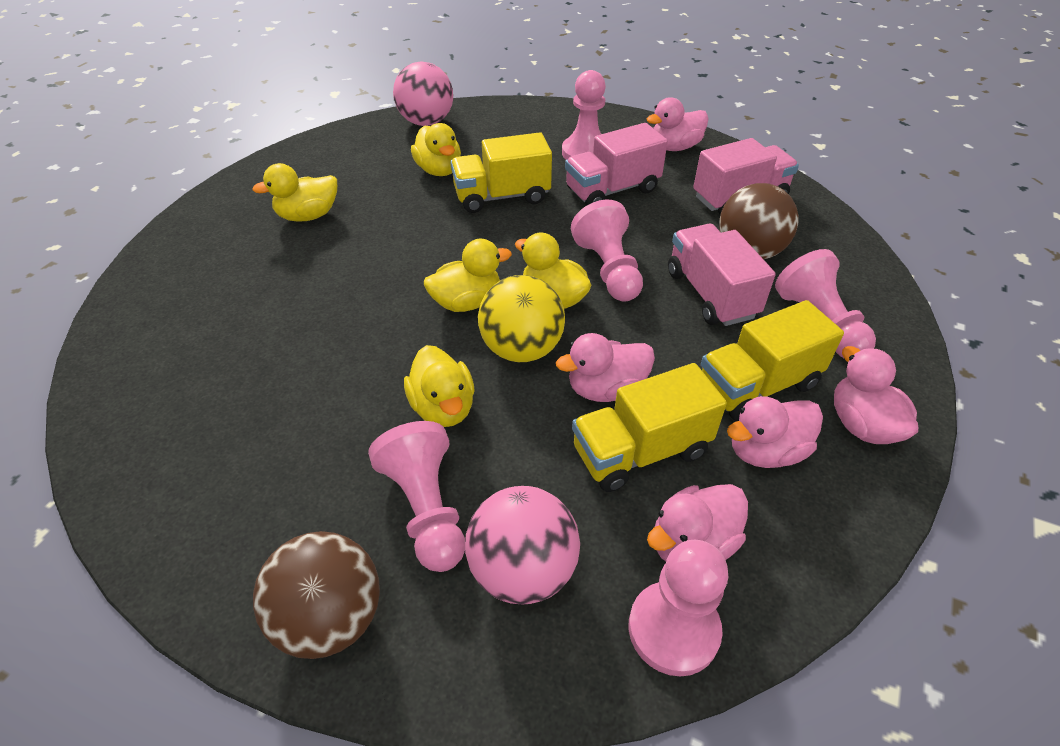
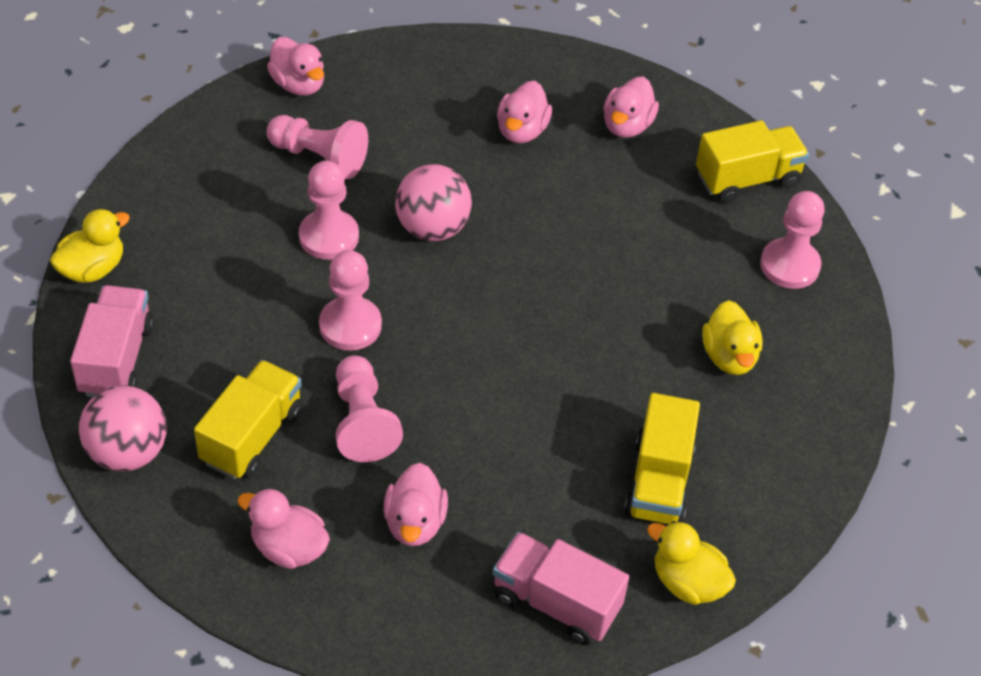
brown ball: 2 -> 0
pink truck: 3 -> 2
yellow ball: 1 -> 0
yellow duck: 5 -> 3

